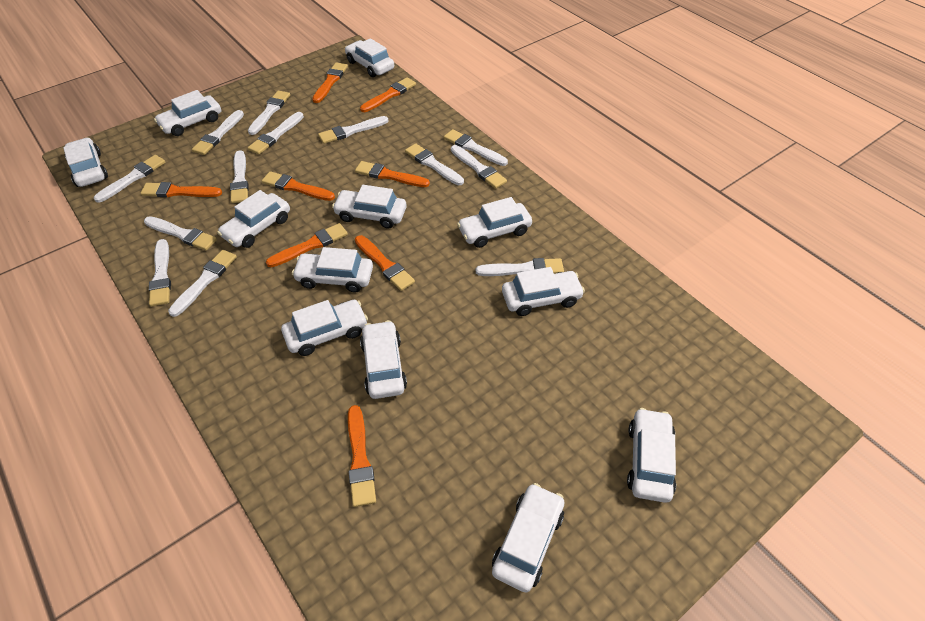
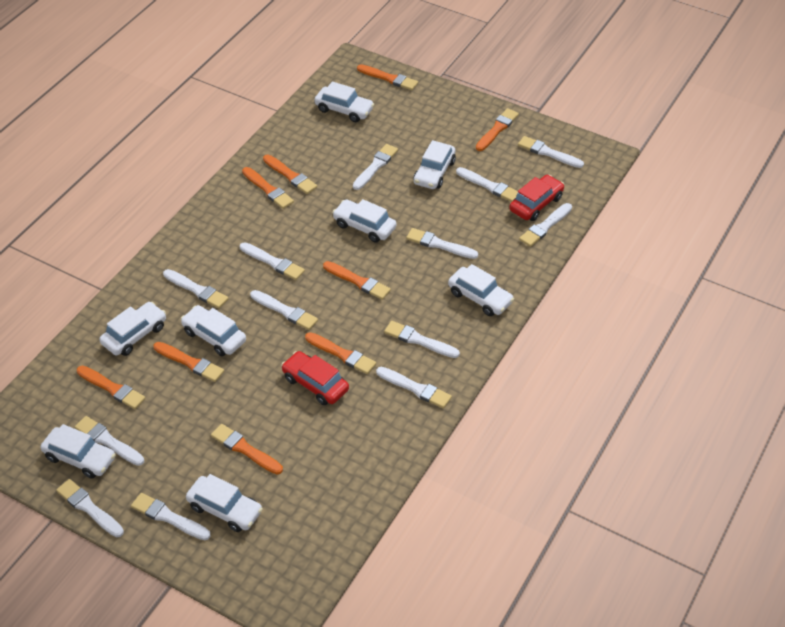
orange brush: 8 -> 9
red car: 0 -> 2
white car: 12 -> 8

